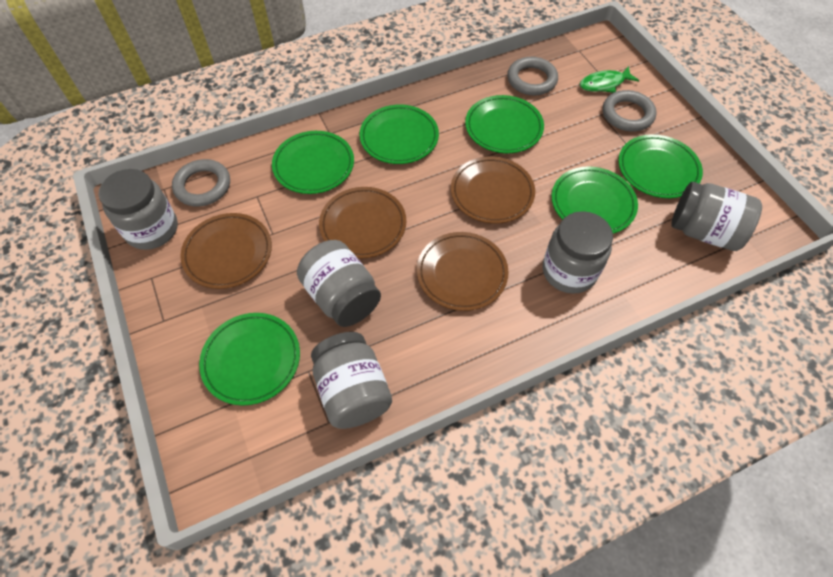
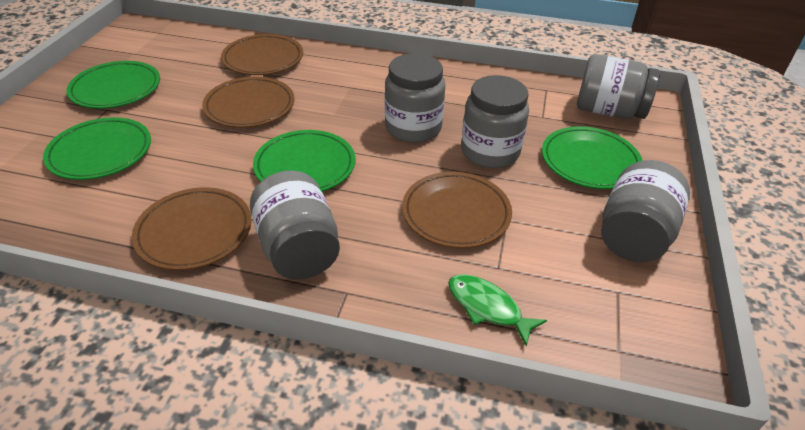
green plate: 6 -> 4
grey ring: 3 -> 0

